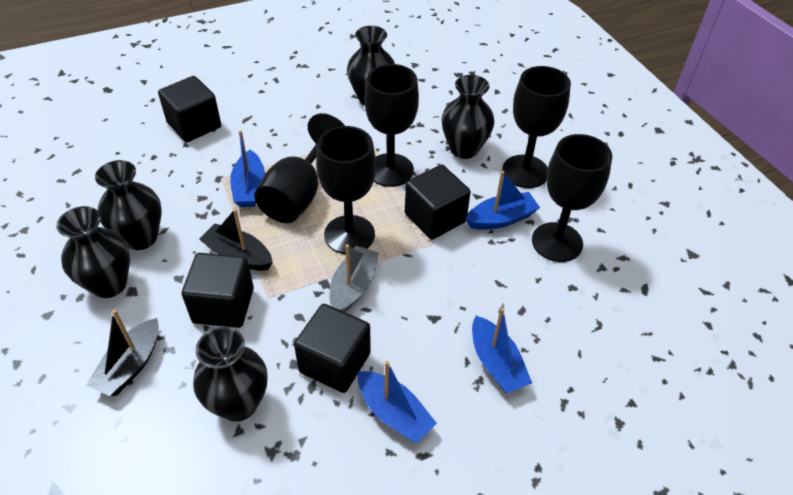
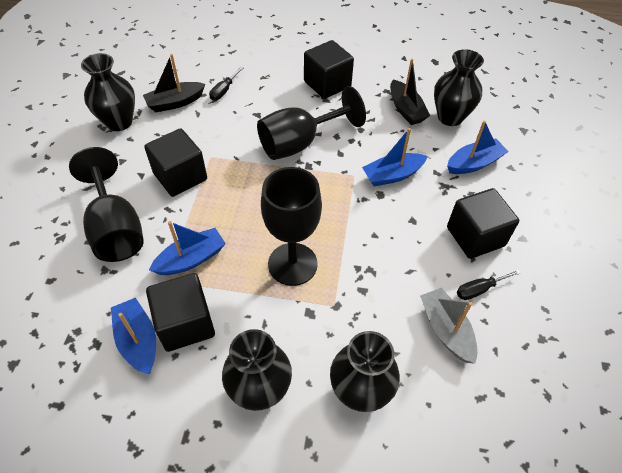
black goblet: 5 -> 3
black screwdriver: 0 -> 2
black vase: 5 -> 4

